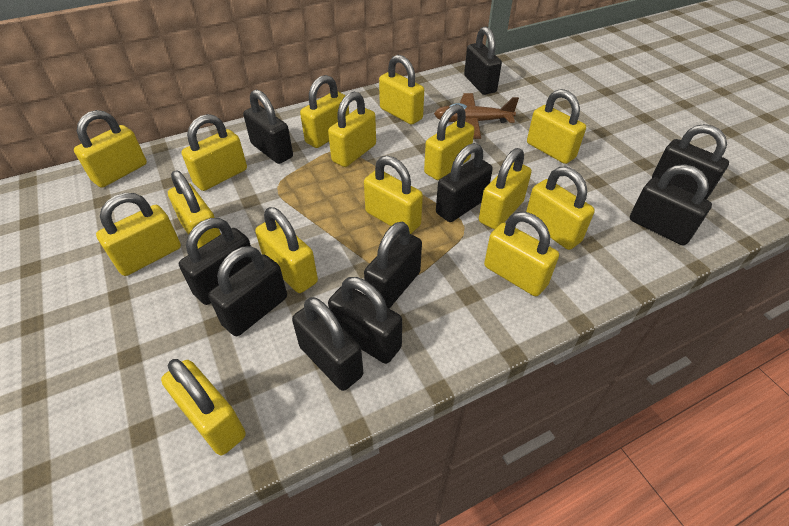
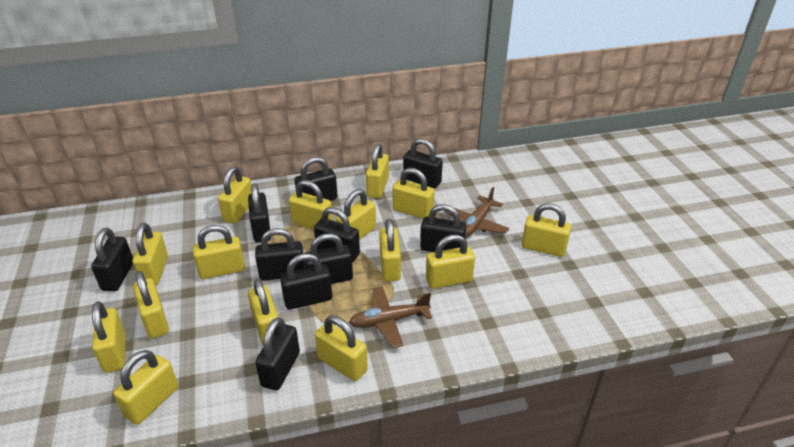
brown plane: 1 -> 2

